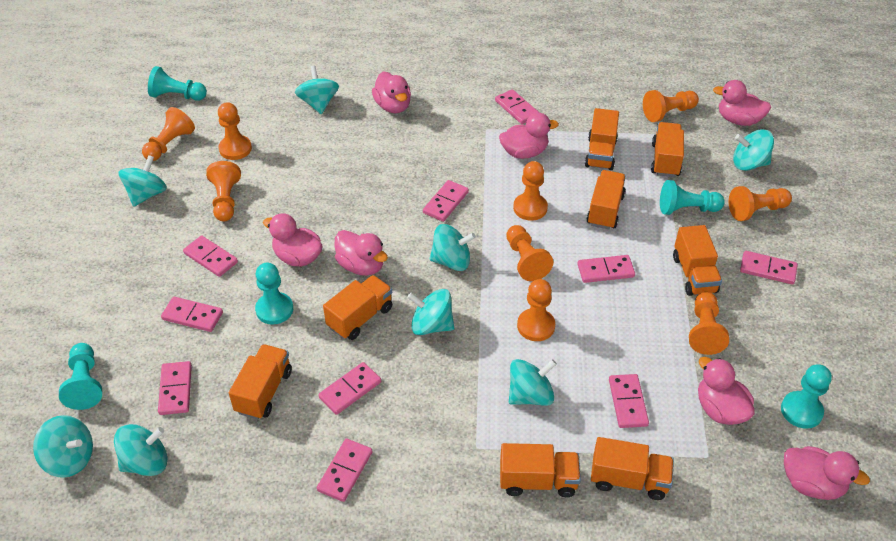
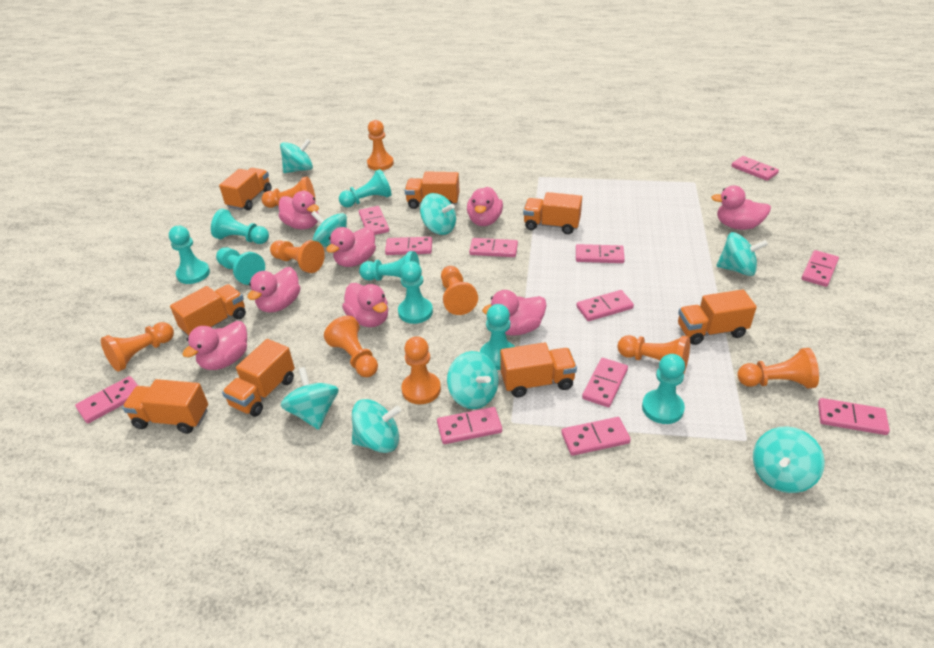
pink domino: 10 -> 12
pink duck: 7 -> 8
turquoise pawn: 5 -> 8

